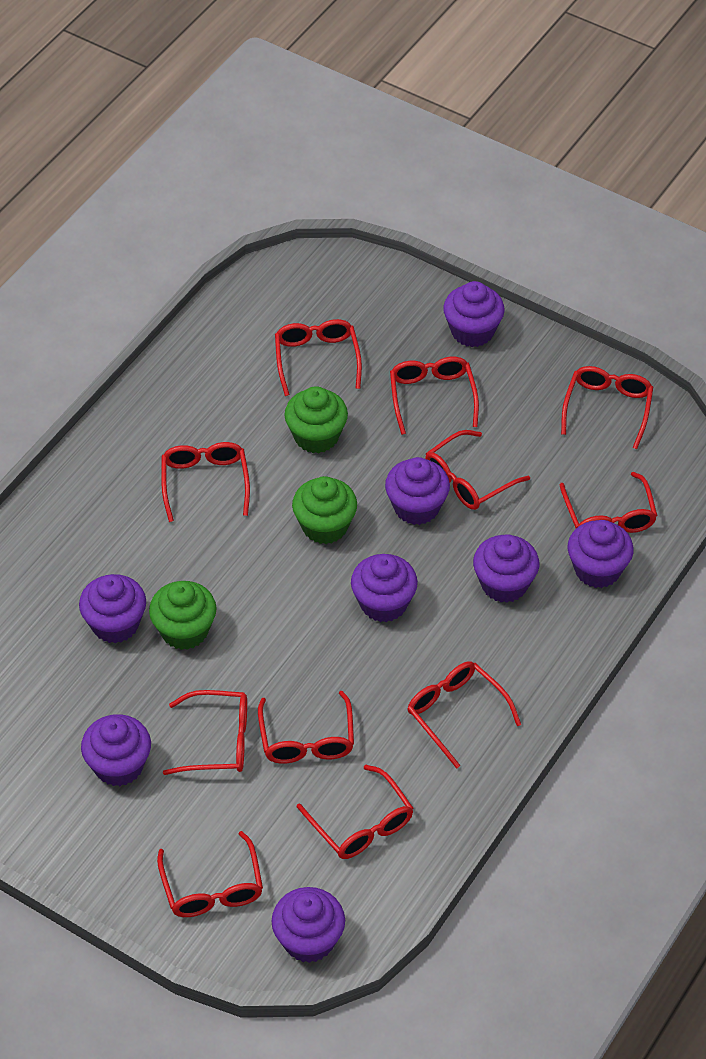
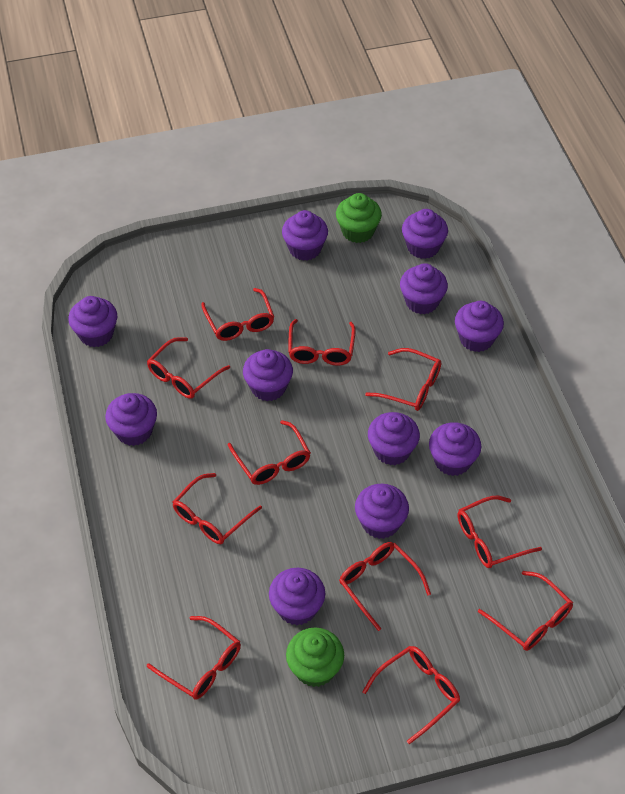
green cupcake: 3 -> 2
purple cupcake: 8 -> 11

